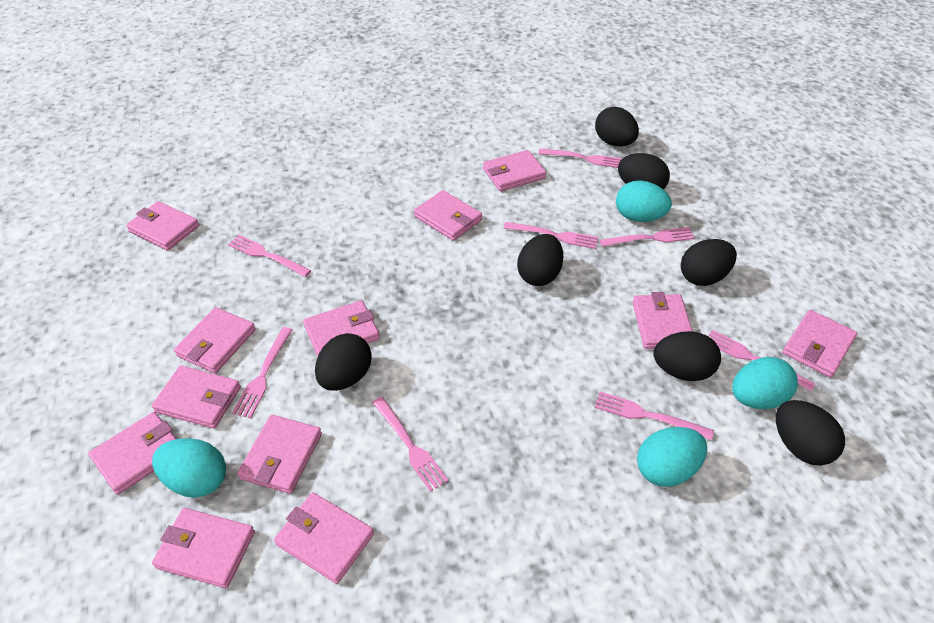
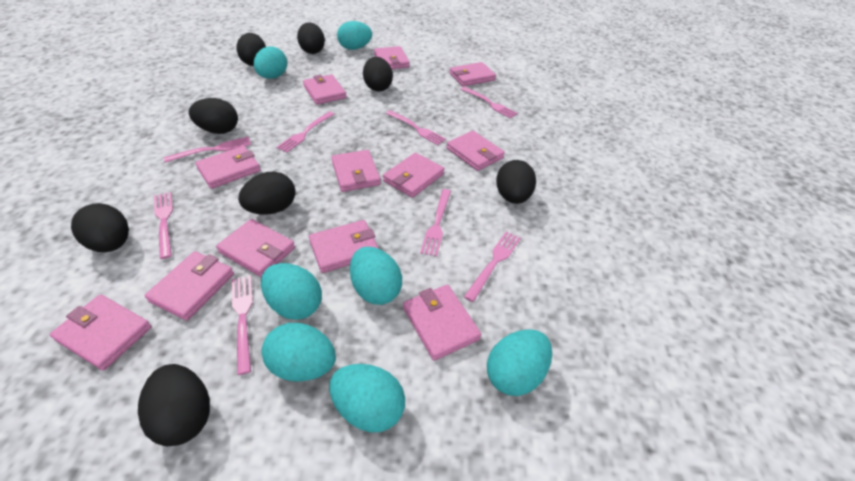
black egg: 7 -> 8
turquoise egg: 4 -> 7

